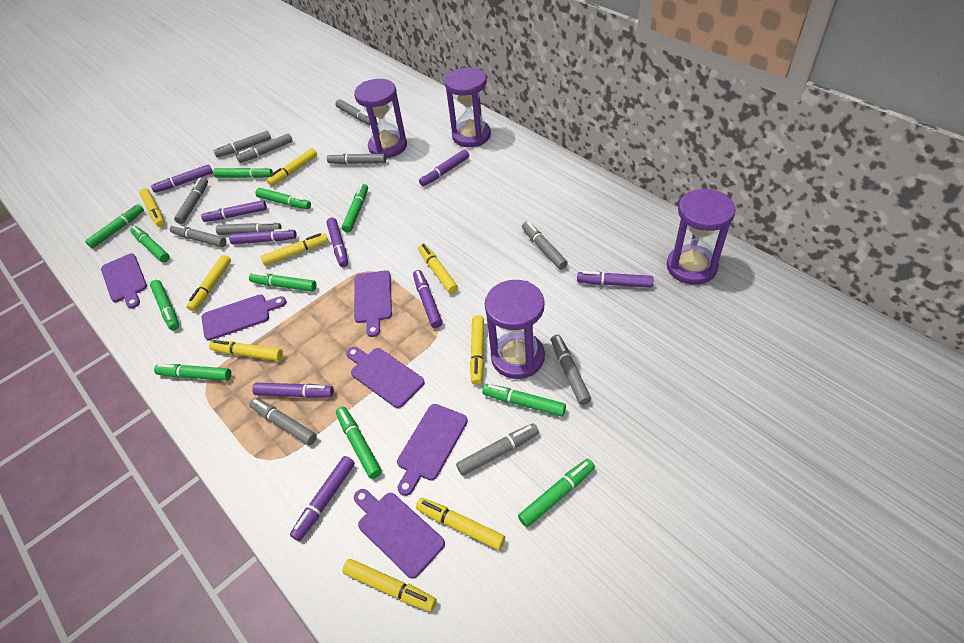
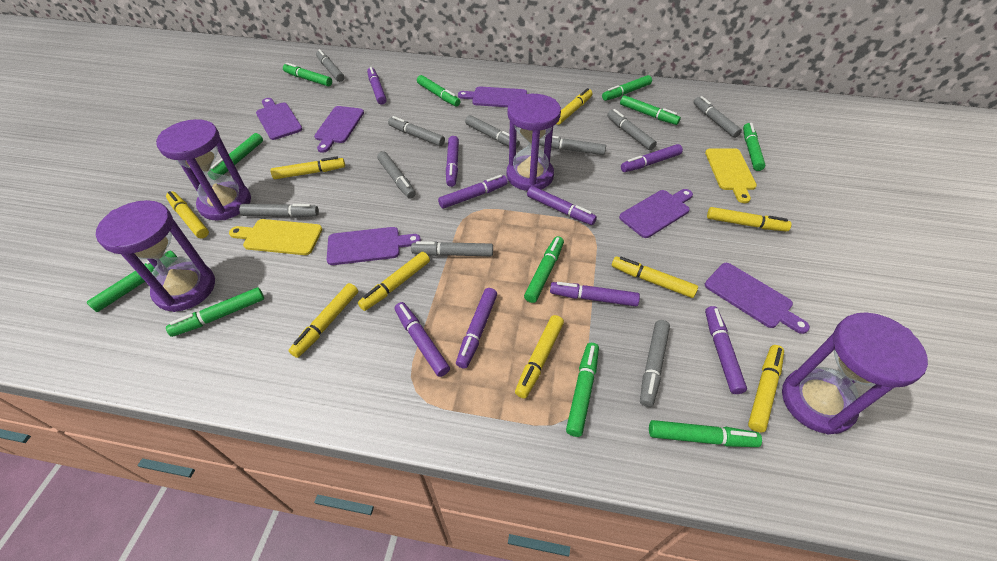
grey marker: 11 -> 10
yellow cutting board: 0 -> 2

